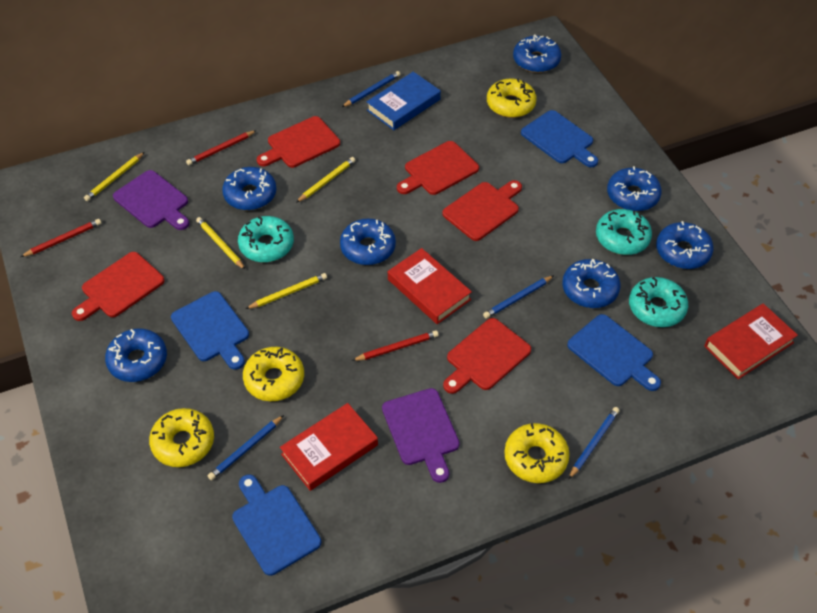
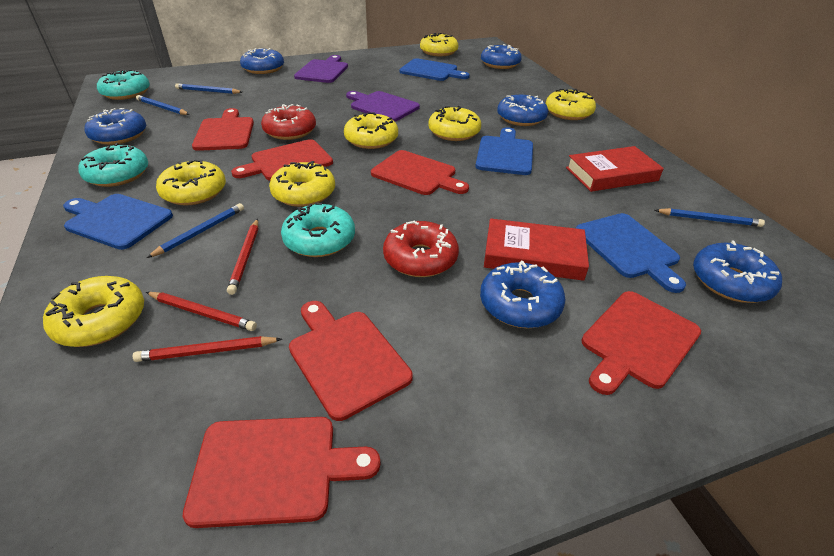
blue book: 1 -> 0
blue donut: 7 -> 6
red book: 3 -> 2
red cutting board: 5 -> 6
red donut: 0 -> 2
yellow donut: 4 -> 7
yellow pencil: 4 -> 0

